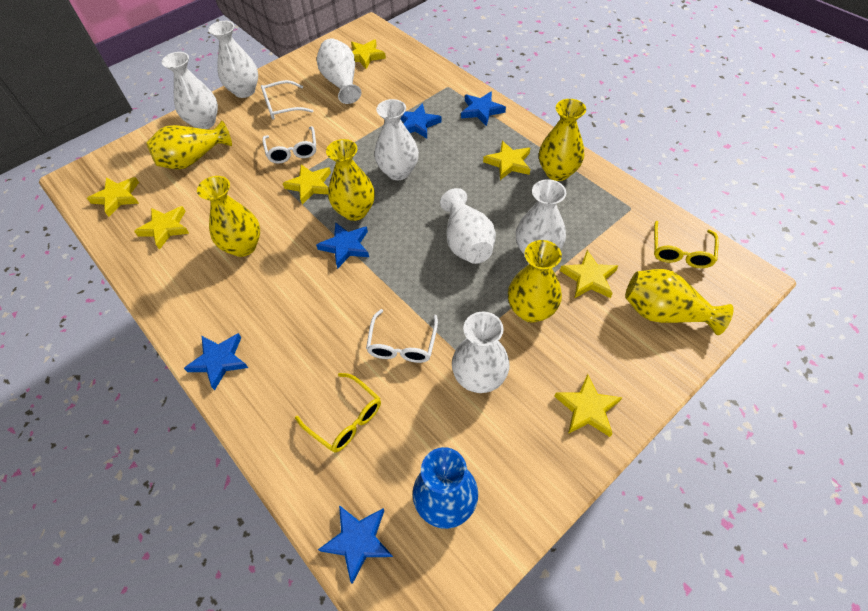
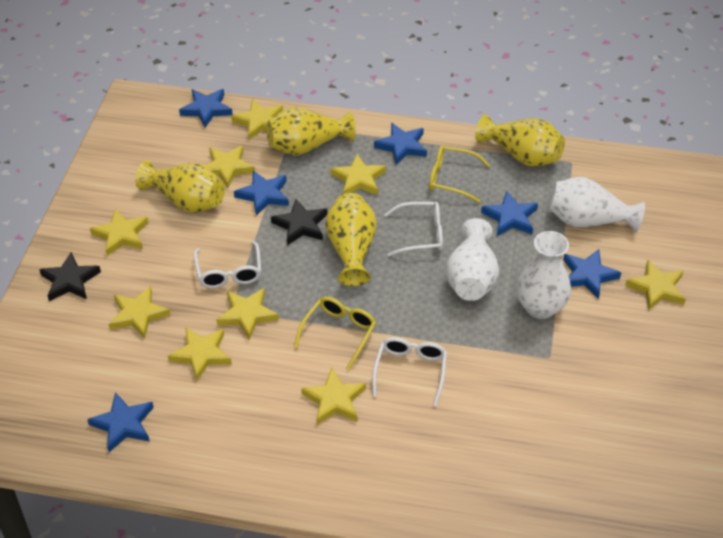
black star: 0 -> 2
blue star: 5 -> 6
blue vase: 1 -> 0
white vase: 7 -> 3
yellow star: 7 -> 9
yellow vase: 6 -> 4

